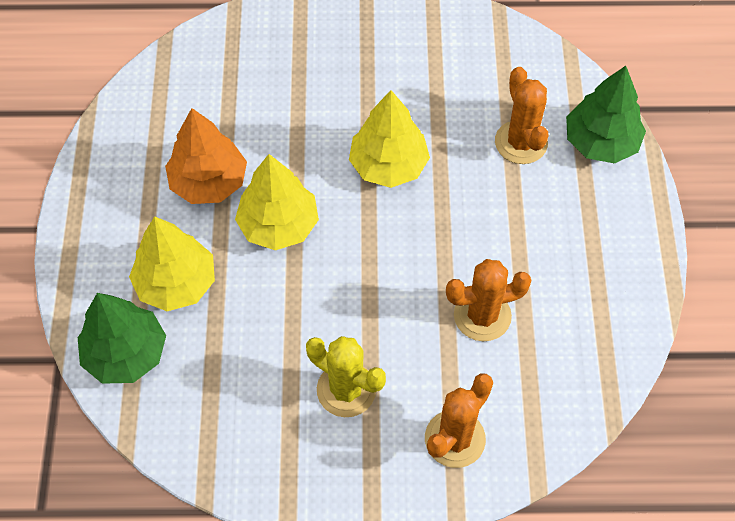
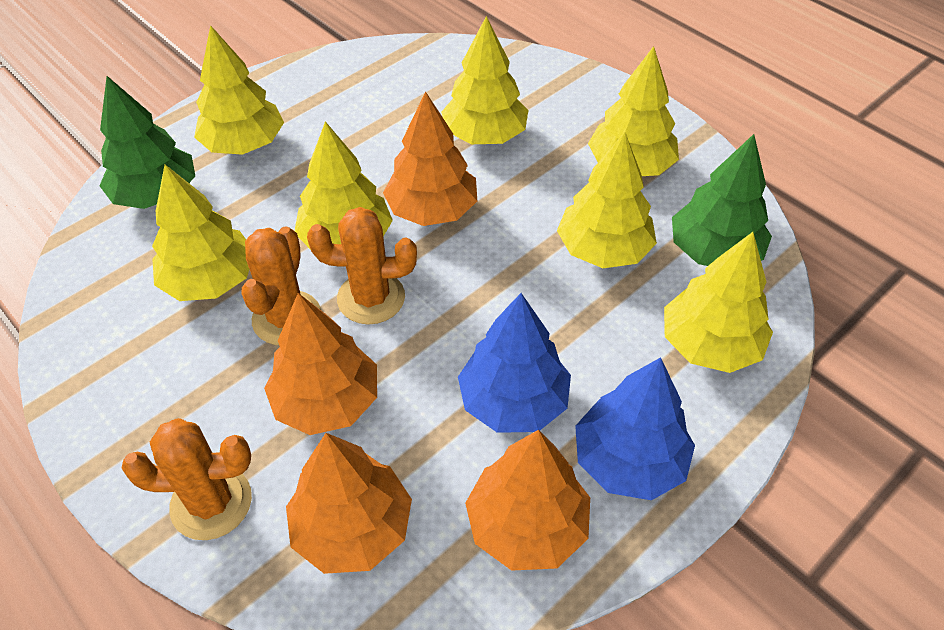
blue tree: 0 -> 2
orange tree: 1 -> 4
yellow cactus: 1 -> 0
yellow tree: 3 -> 7

